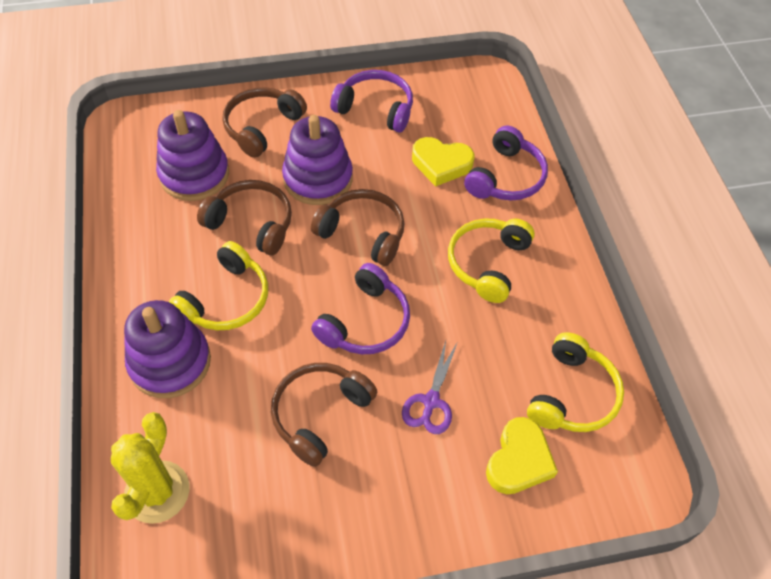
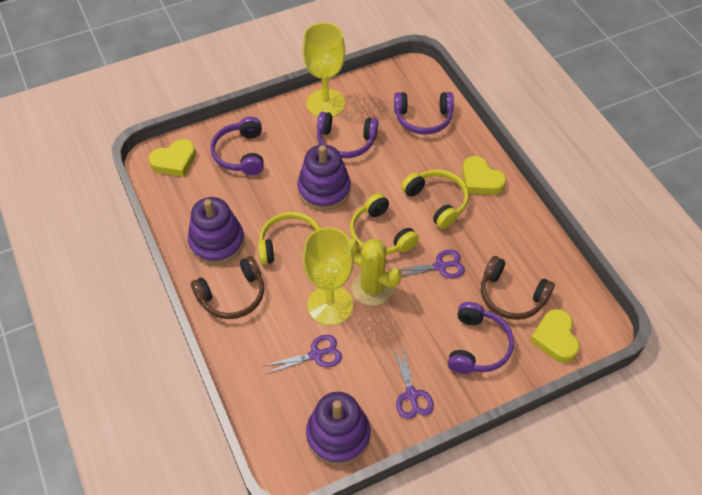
brown headphones: 4 -> 2
purple headphones: 3 -> 4
purple scissors: 1 -> 3
yellow goblet: 0 -> 2
yellow heart: 2 -> 3

